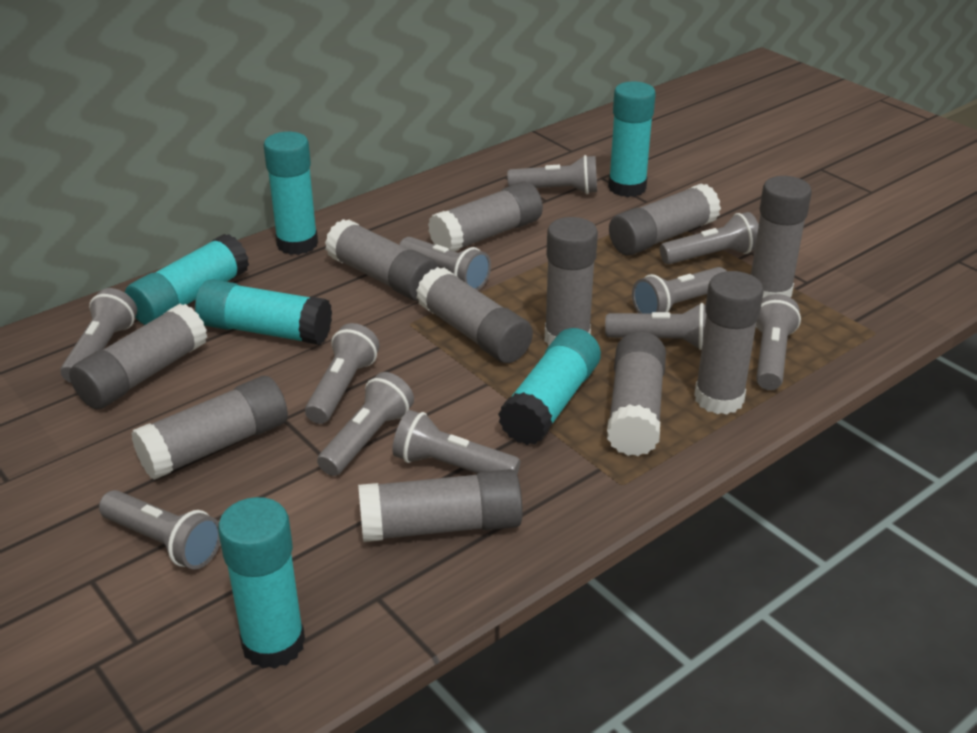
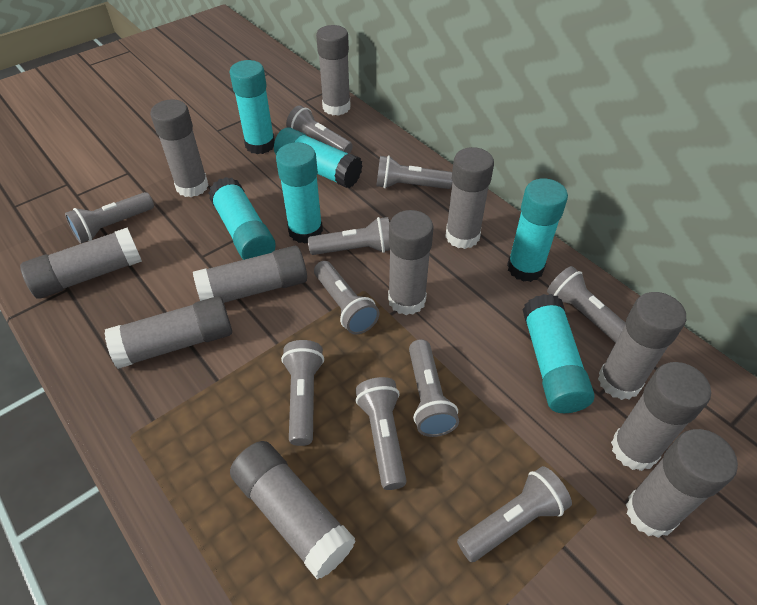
grey flashlight: 11 -> 10

